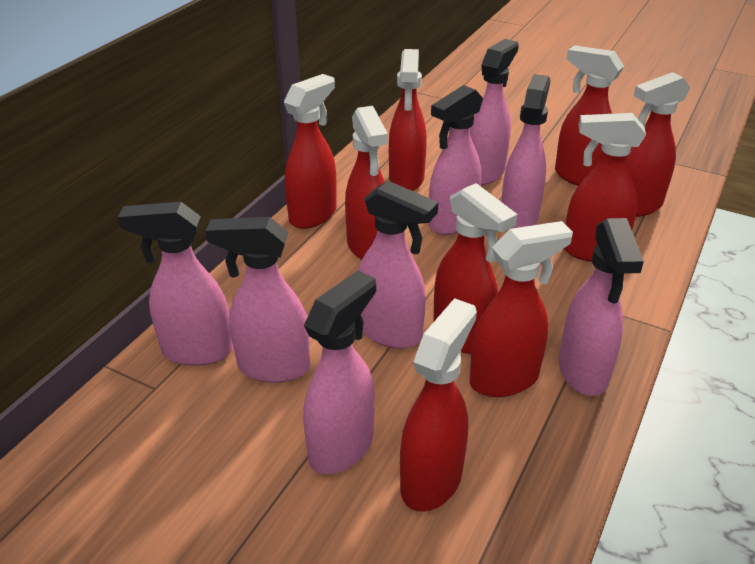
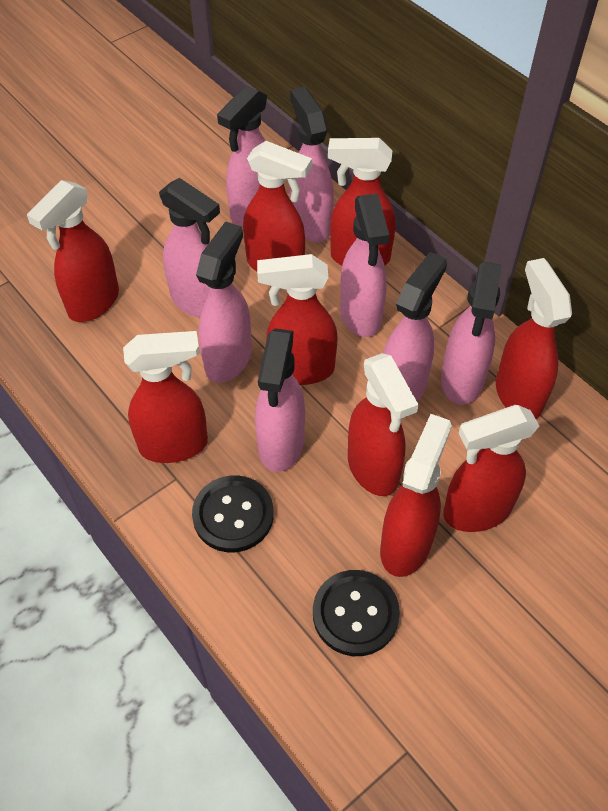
black button: 0 -> 2

